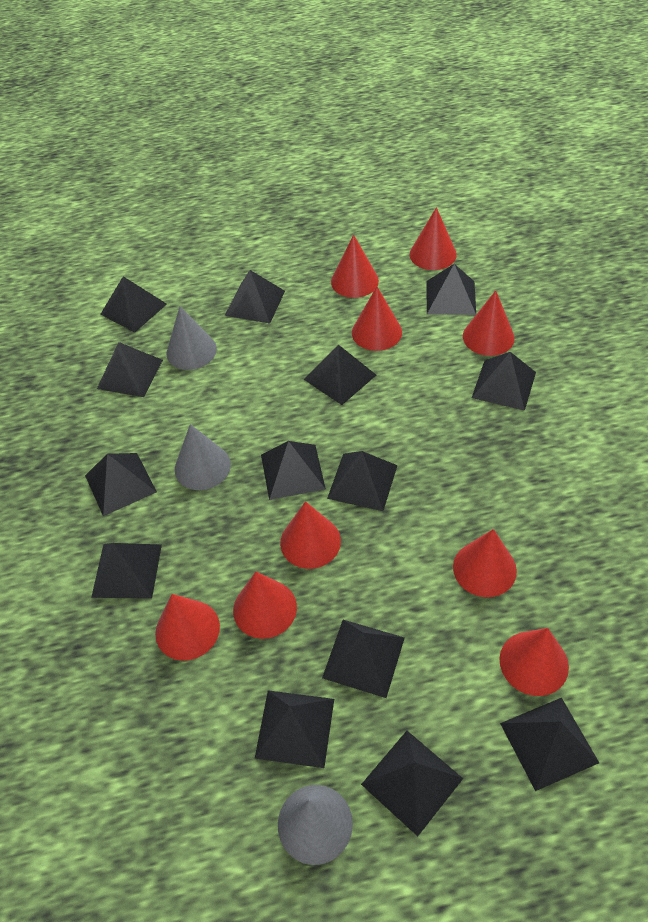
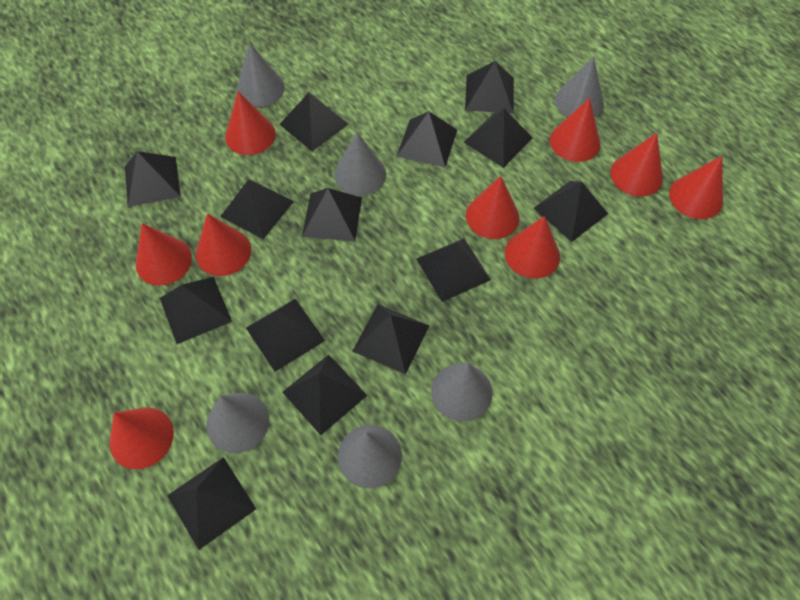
grey cone: 3 -> 6

